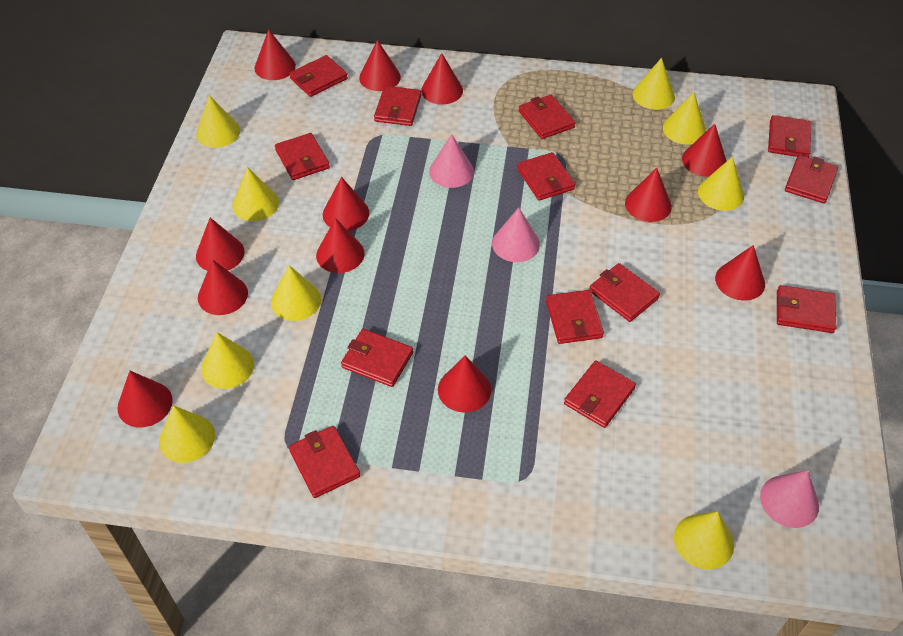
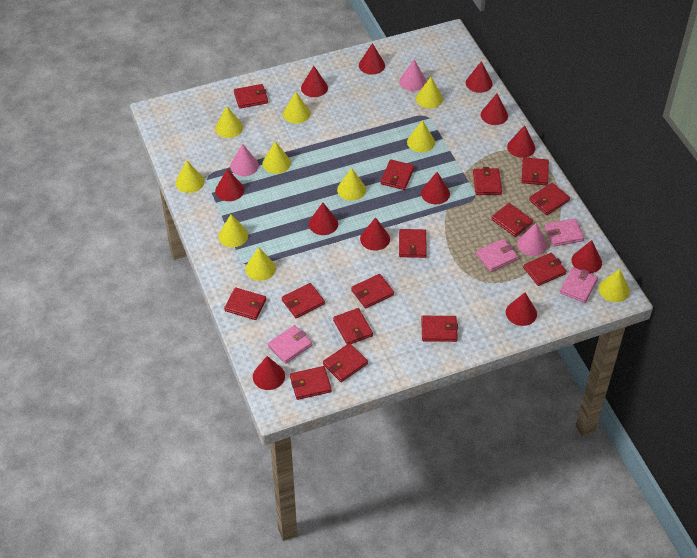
pink wallet: 0 -> 4
red wallet: 13 -> 15
yellow cone: 9 -> 10

